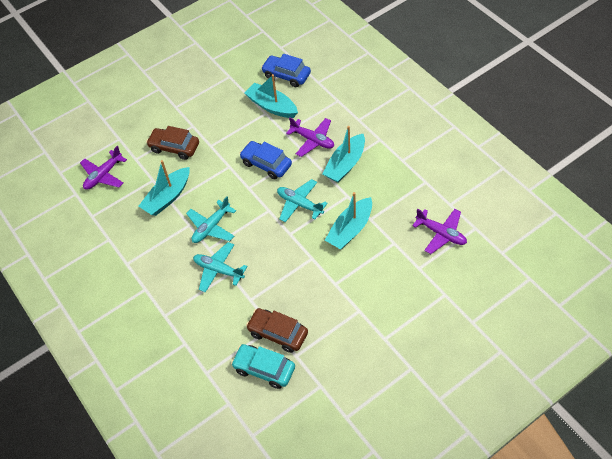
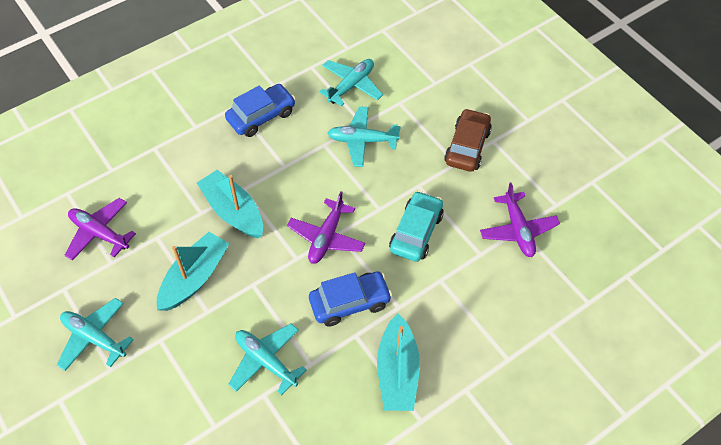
brown car: 2 -> 1
turquoise boat: 4 -> 3
turquoise plane: 3 -> 4

